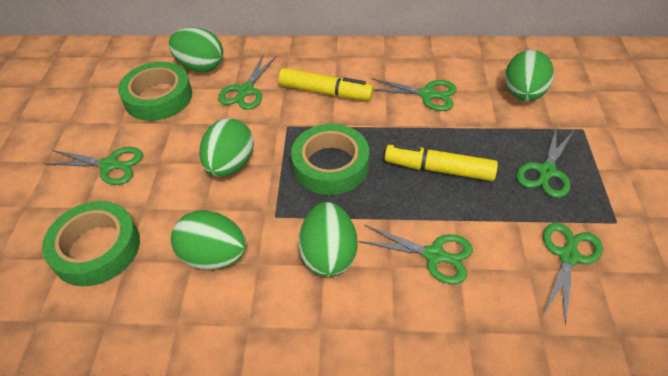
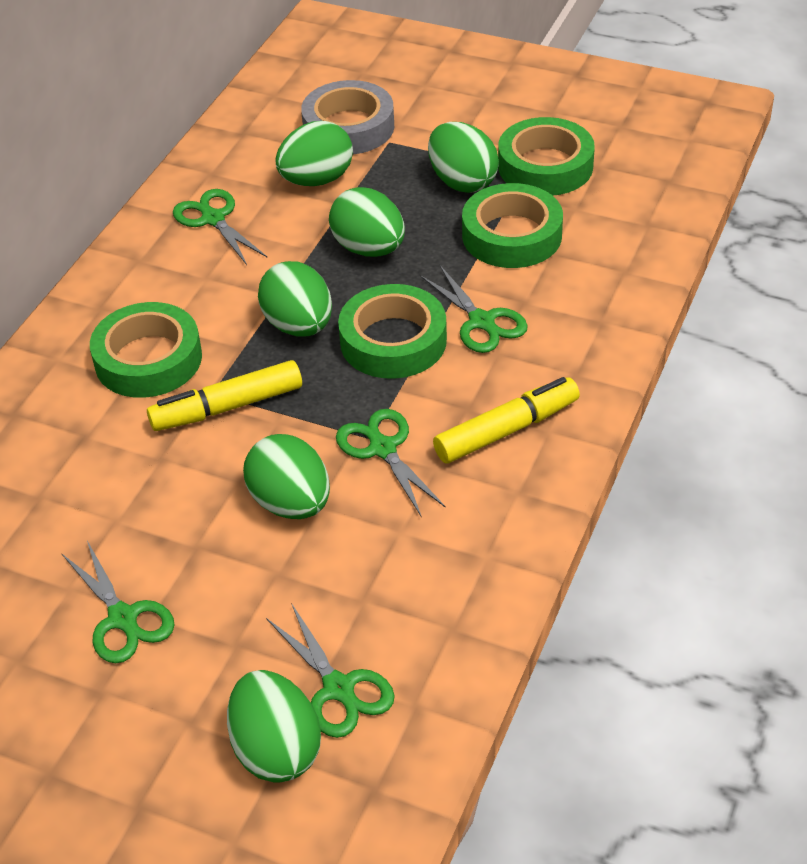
green egg: 5 -> 6
green scissors: 6 -> 5
green tape: 3 -> 4
grey tape: 0 -> 1

